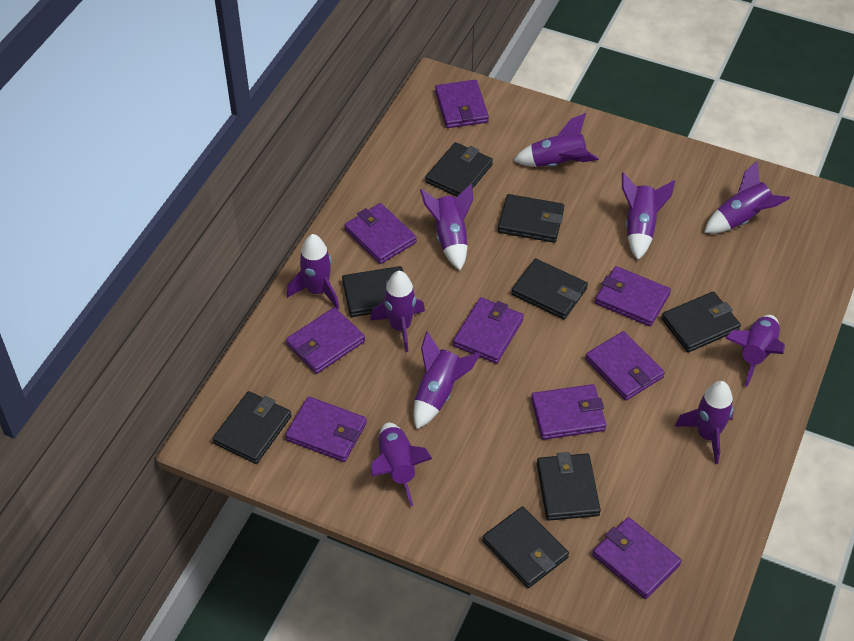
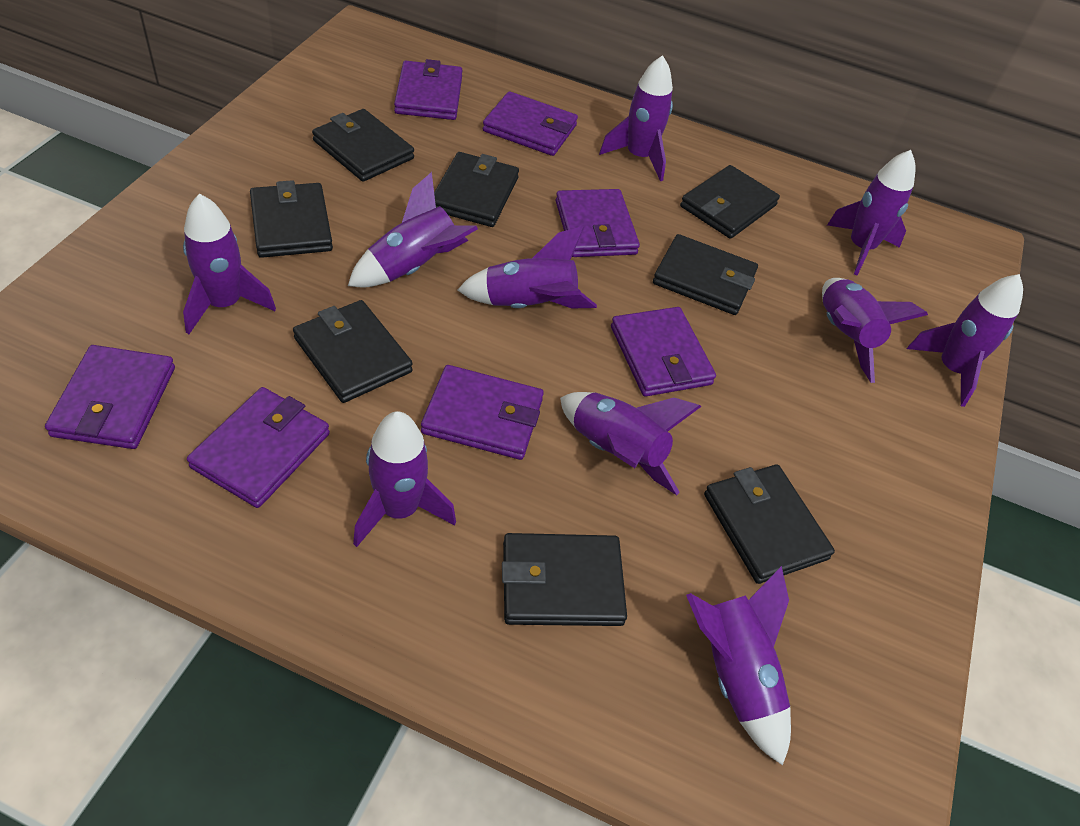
purple wallet: 9 -> 7

